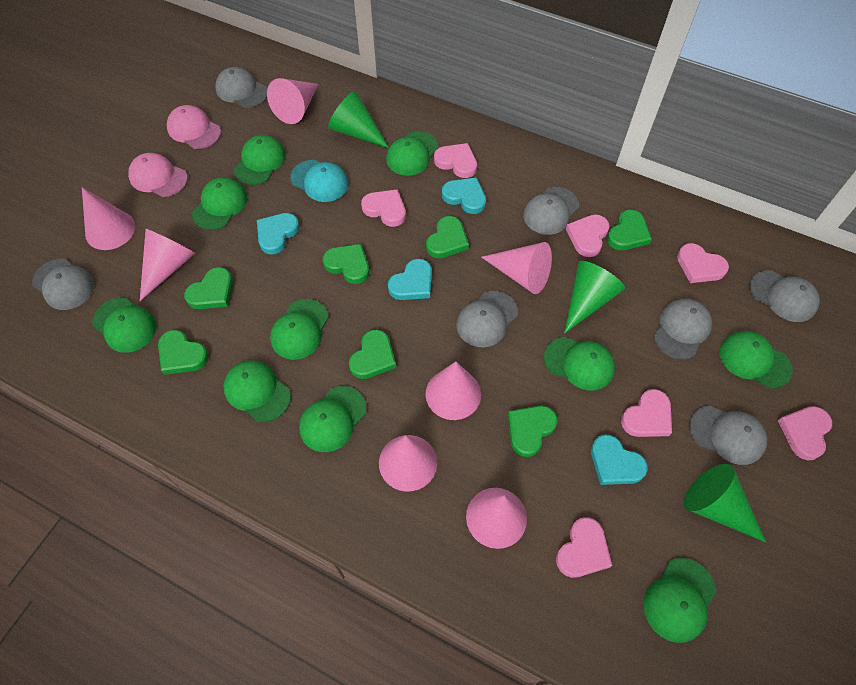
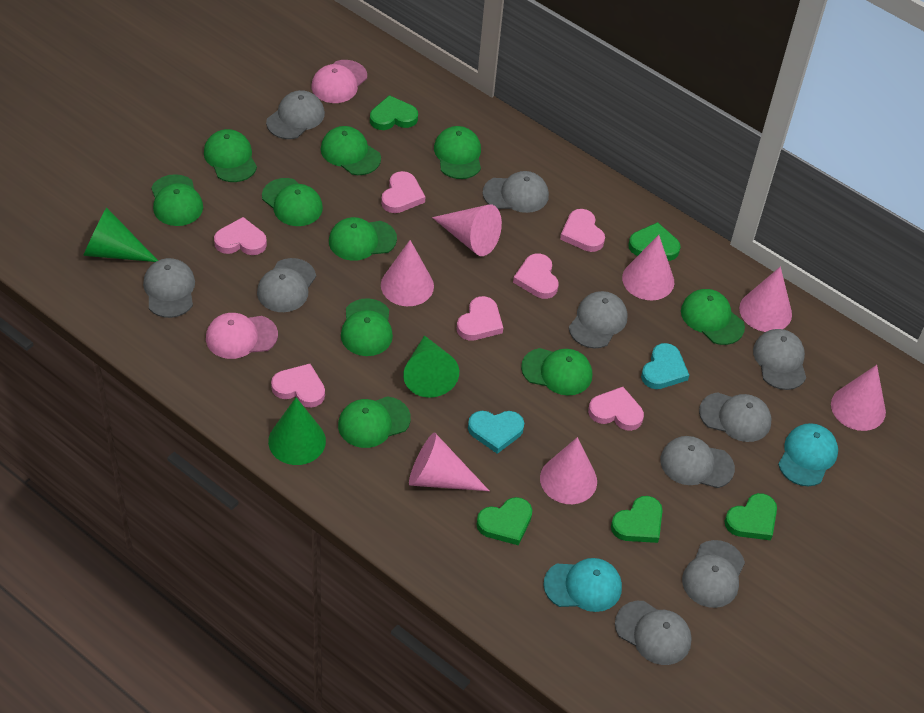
green heart: 7 -> 5
grey cap: 7 -> 10
turquoise cap: 1 -> 2
turquoise heart: 4 -> 2

